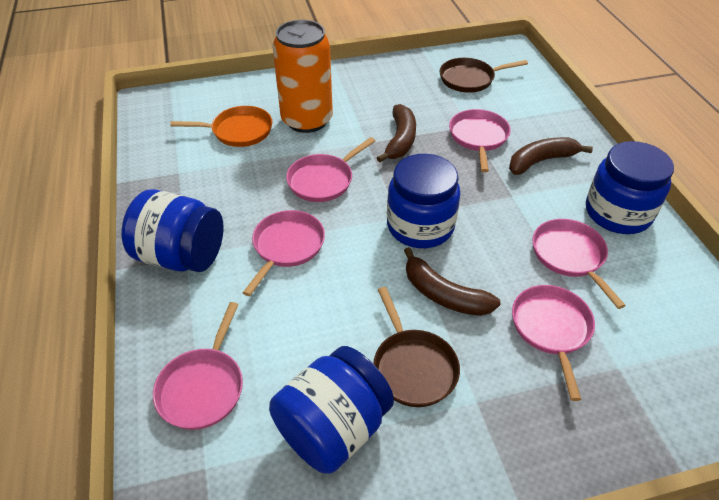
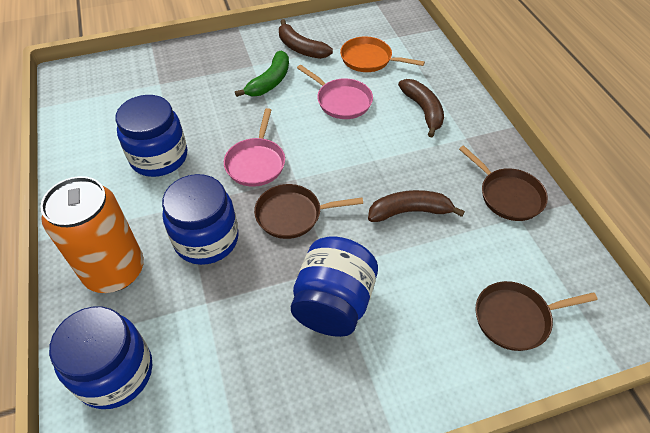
brown pan: 2 -> 3
green banana: 0 -> 1
pink pan: 6 -> 2

